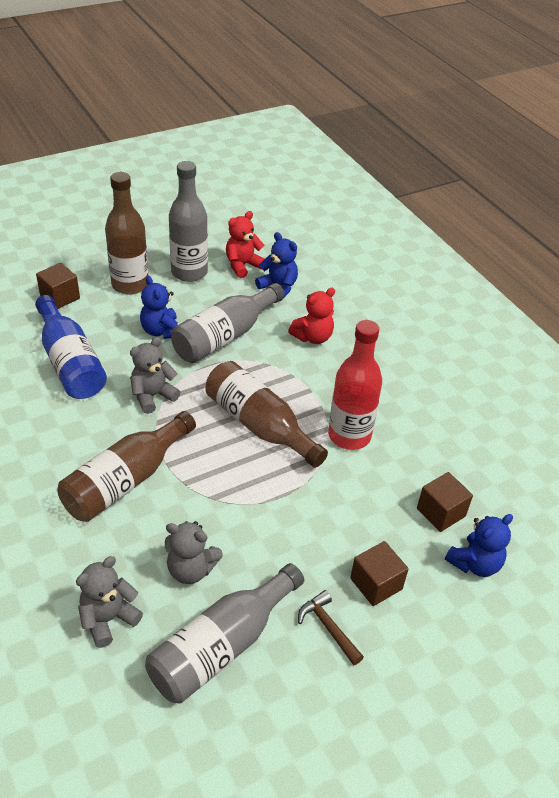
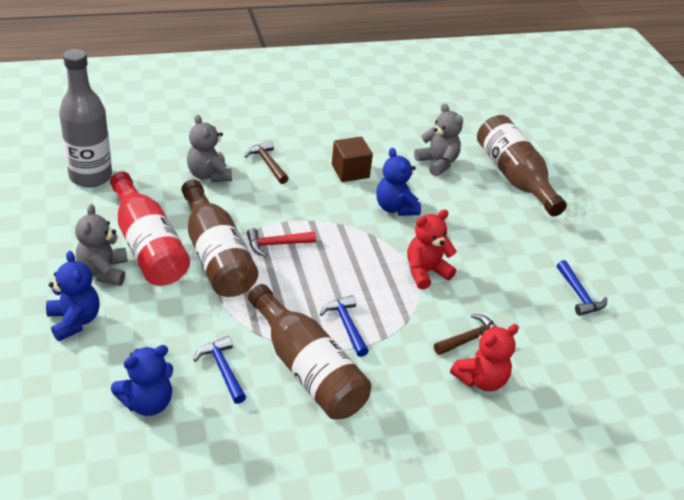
blue bottle: 1 -> 0
blue hammer: 0 -> 3
brown cube: 3 -> 1
brown hammer: 1 -> 2
grey bottle: 3 -> 1
red hammer: 0 -> 1

